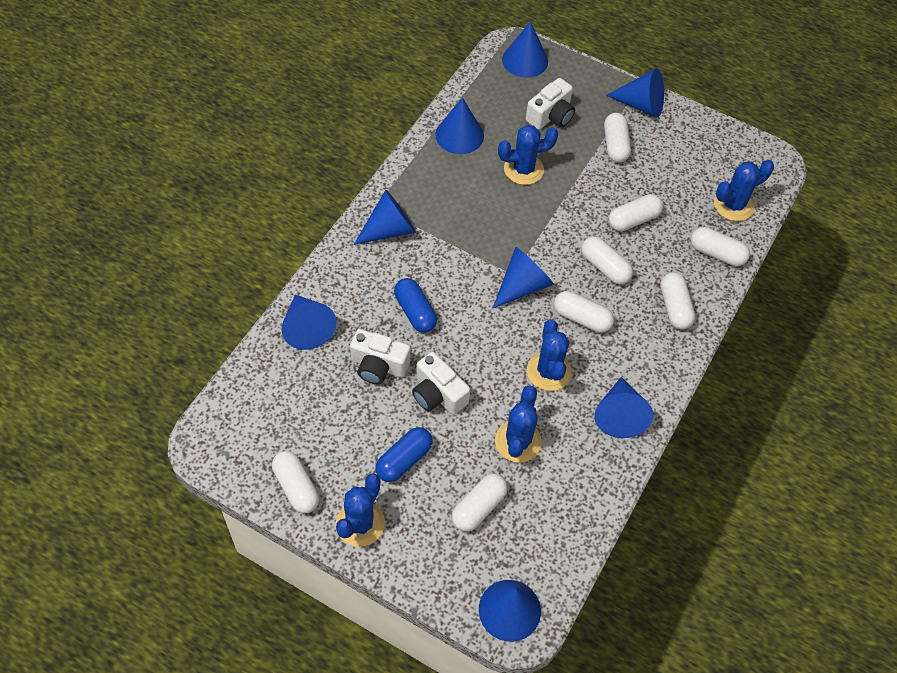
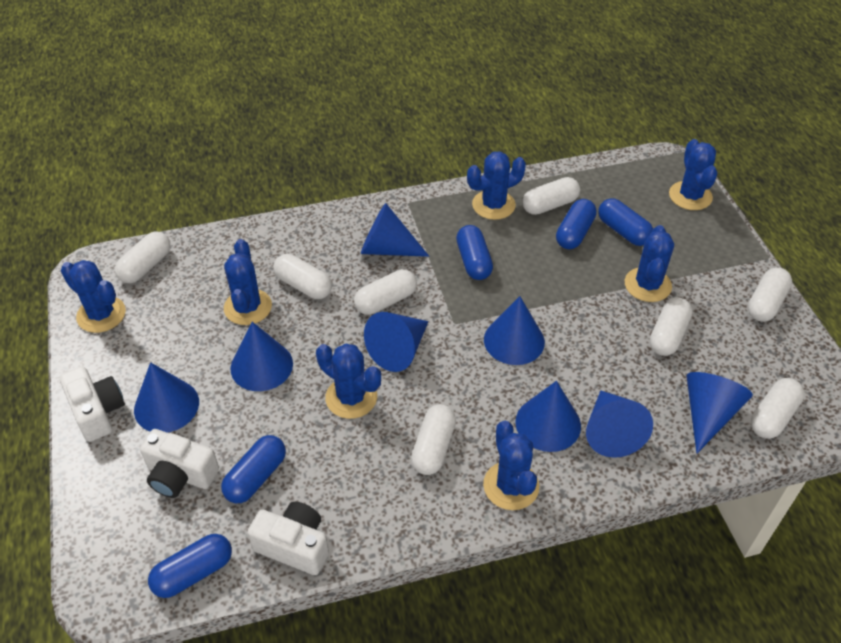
blue cactus: 5 -> 7
blue capsule: 2 -> 5

